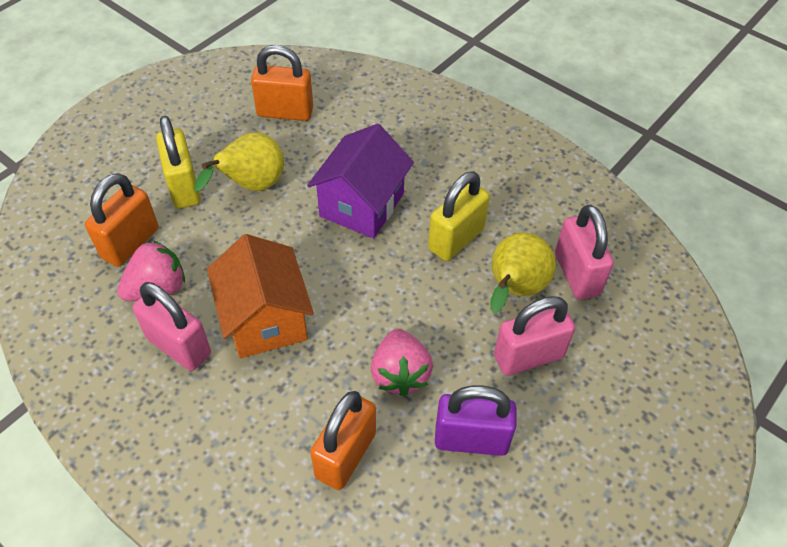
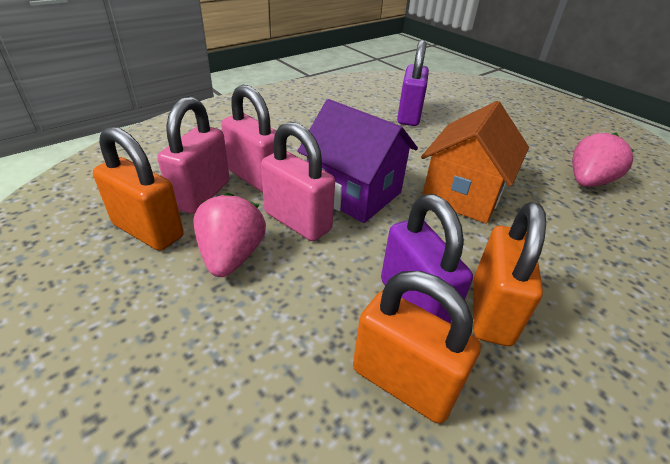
purple padlock: 1 -> 2
yellow padlock: 2 -> 0
yellow pear: 2 -> 0

